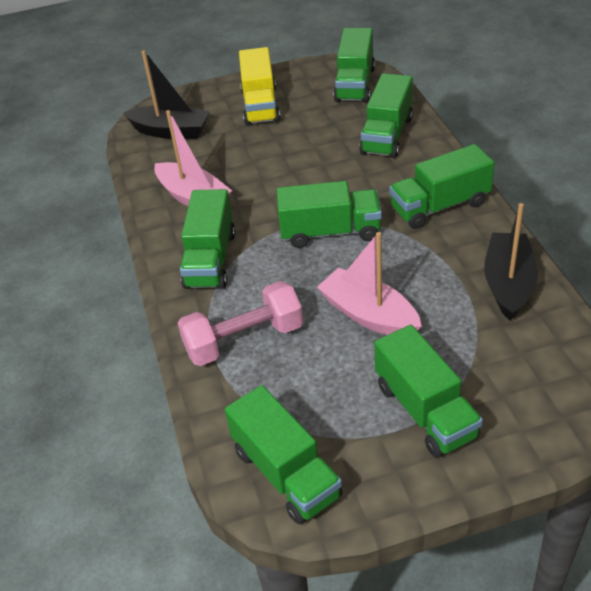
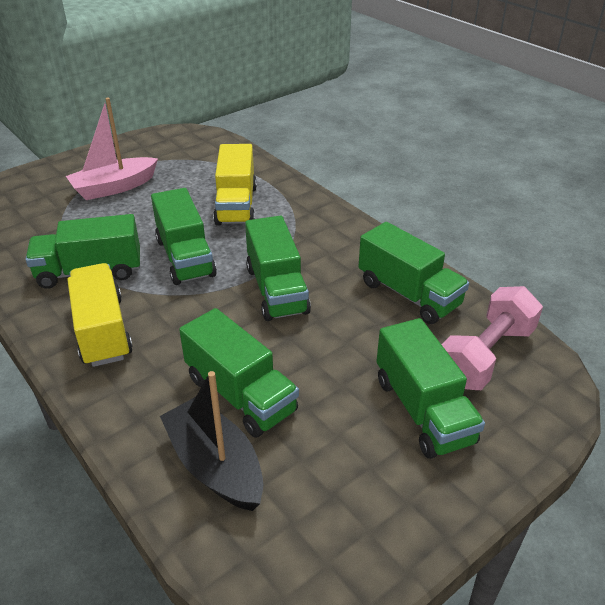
black boat: 2 -> 1
green truck: 7 -> 6
pink boat: 2 -> 1
yellow truck: 1 -> 2

